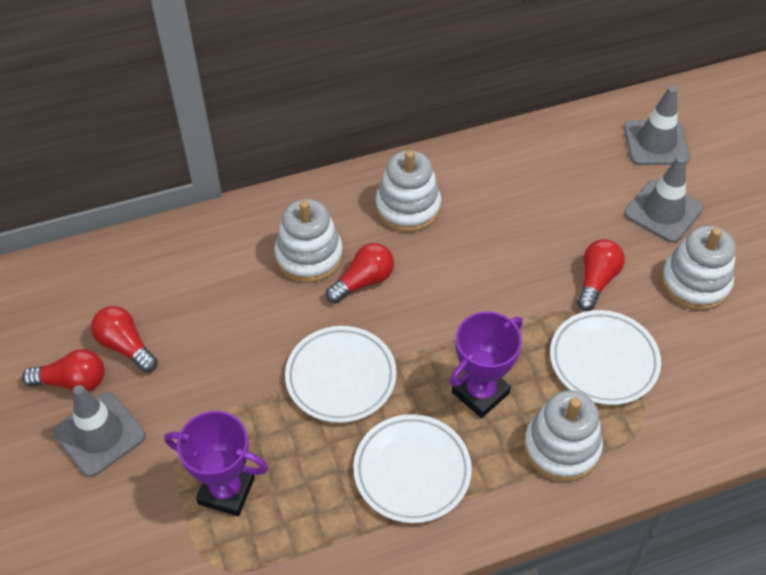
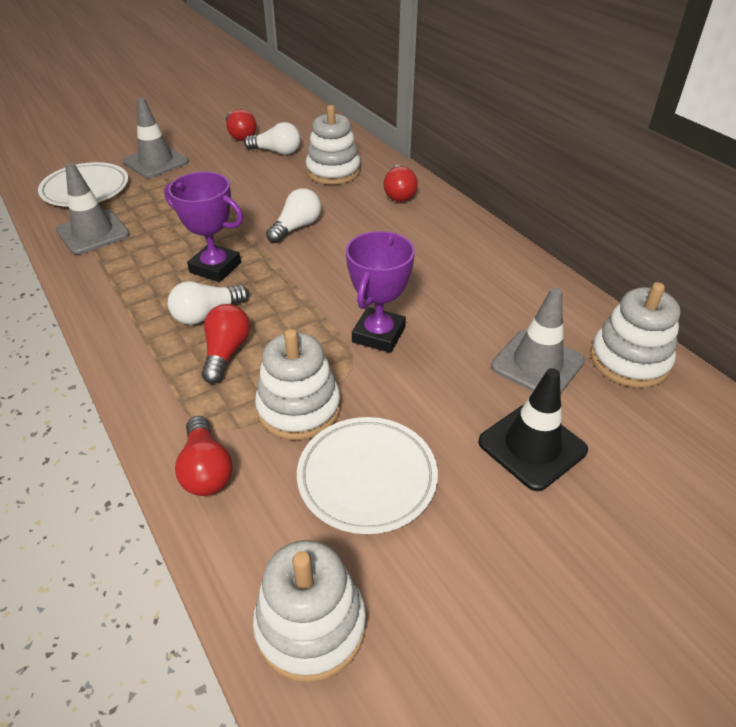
black traffic cone: 0 -> 1
white light bulb: 0 -> 3
white plate: 3 -> 2

